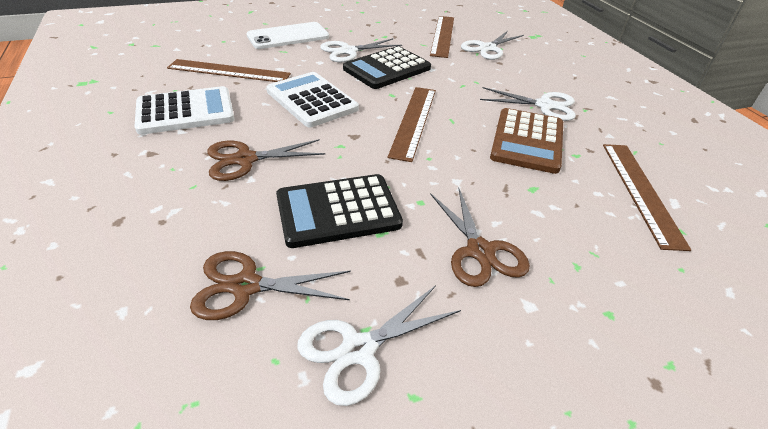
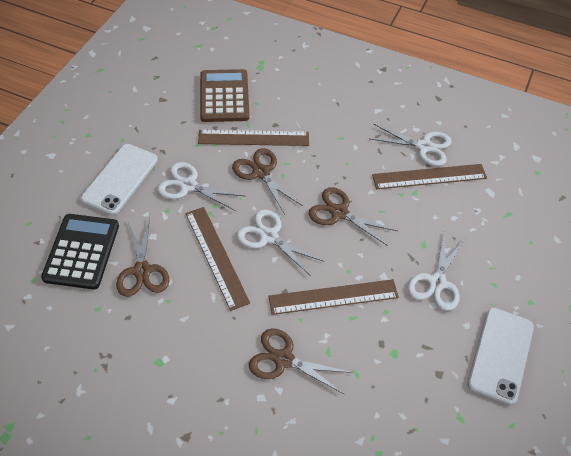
black calculator: 2 -> 1
brown scissors: 3 -> 4
white calculator: 2 -> 0
white phone: 1 -> 2

